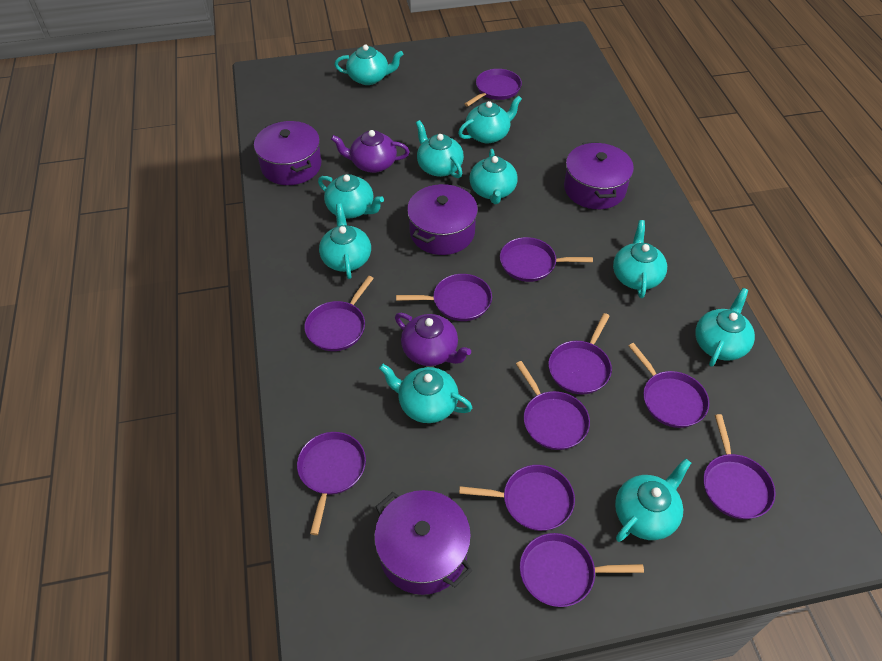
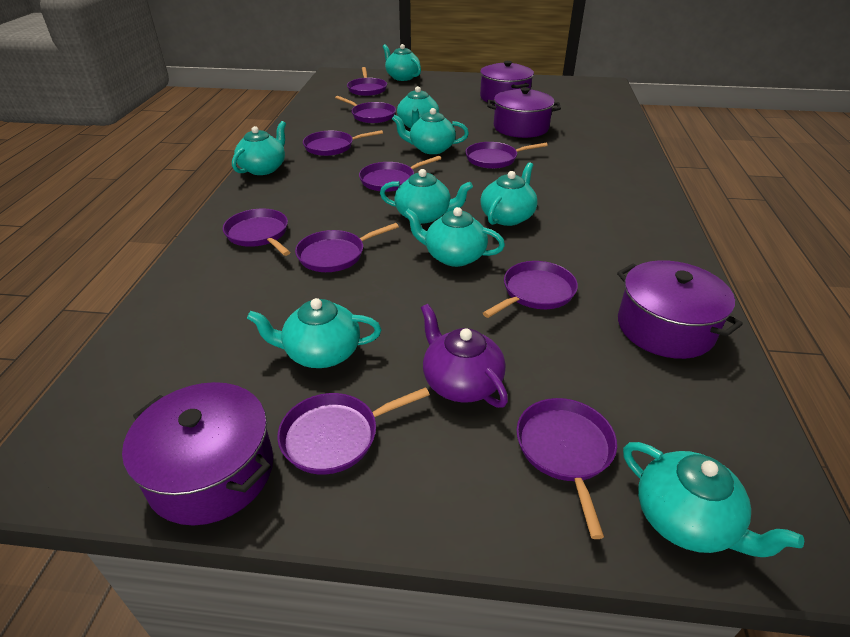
purple pan: 11 -> 10
purple teapot: 2 -> 1
turquoise teapot: 10 -> 9

